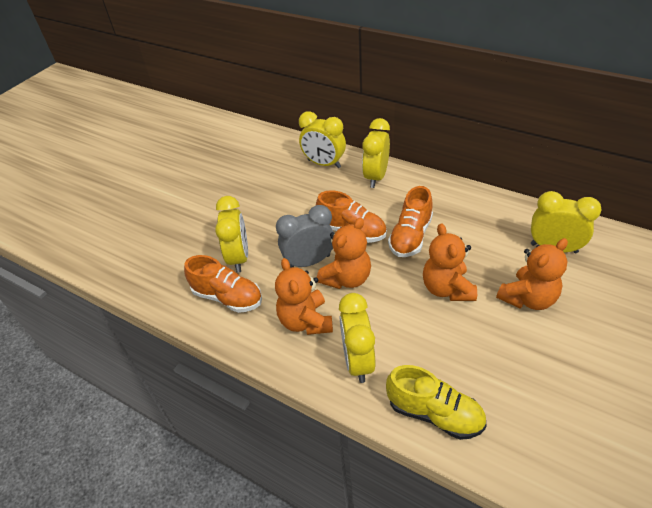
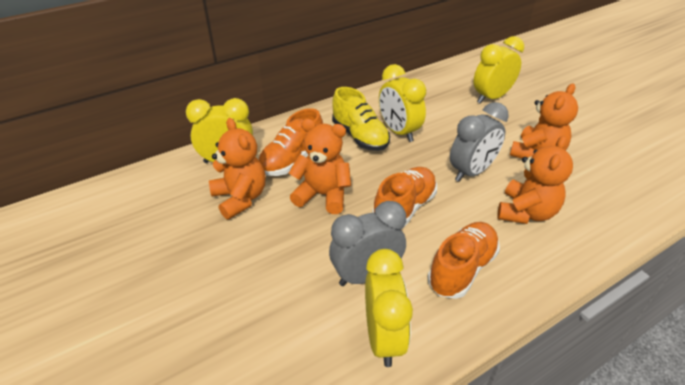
grey clock: 1 -> 2
yellow clock: 5 -> 4

